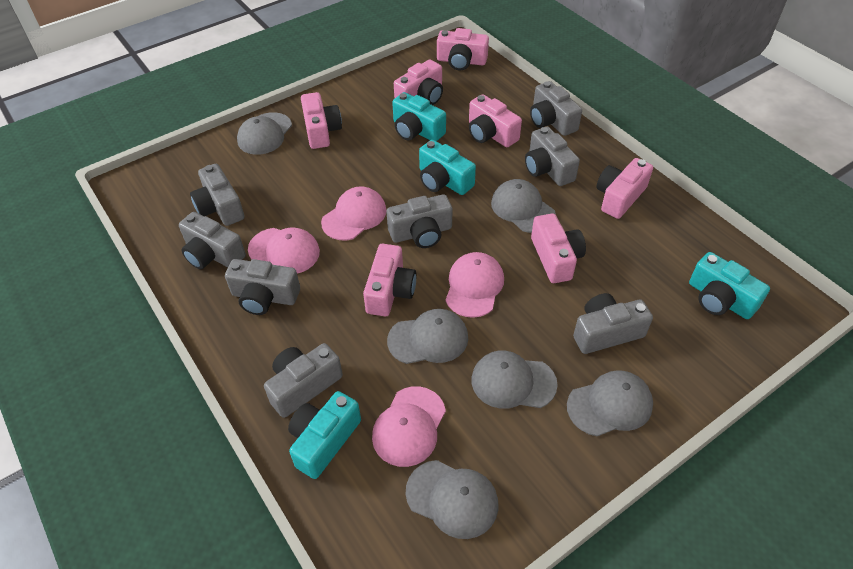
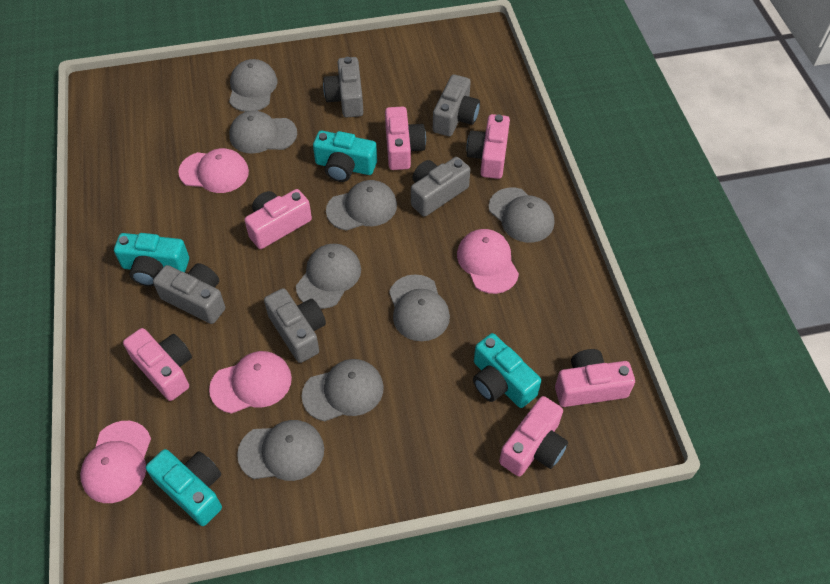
grey camera: 8 -> 5
grey cap: 6 -> 8
pink camera: 7 -> 6

